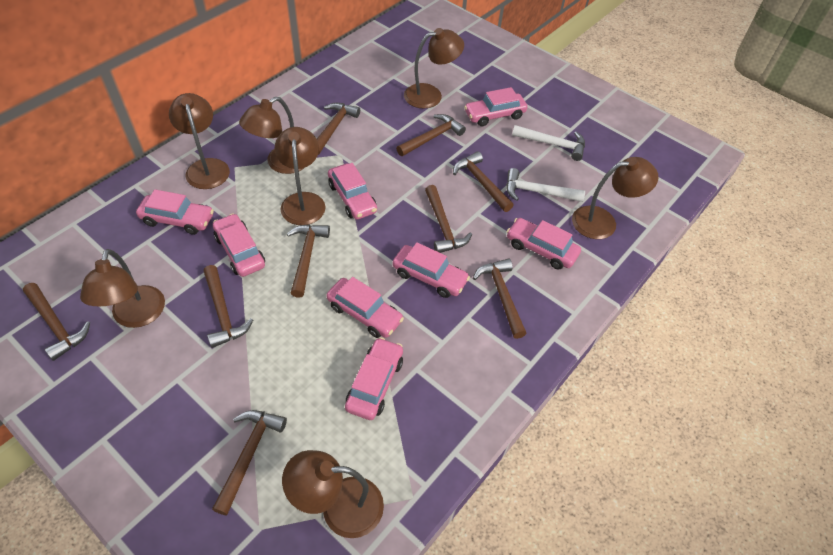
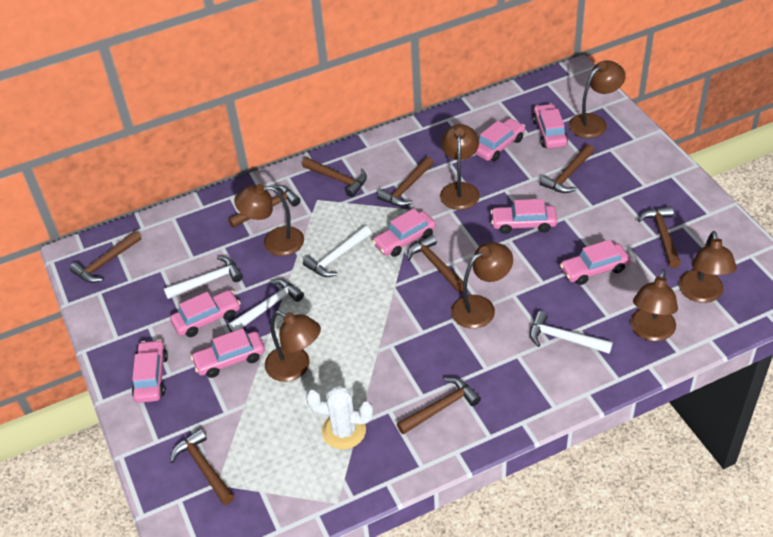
white cactus: 0 -> 1
white hammer: 2 -> 4

